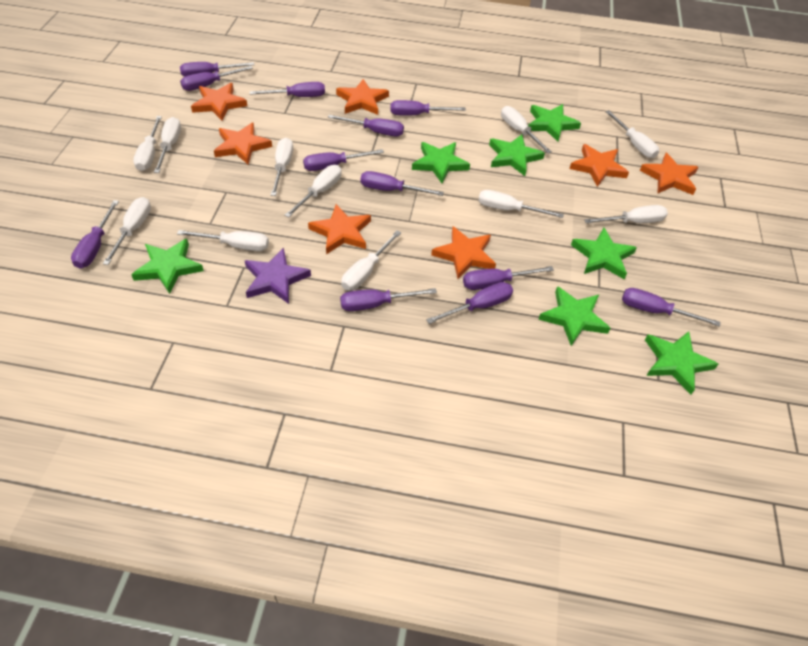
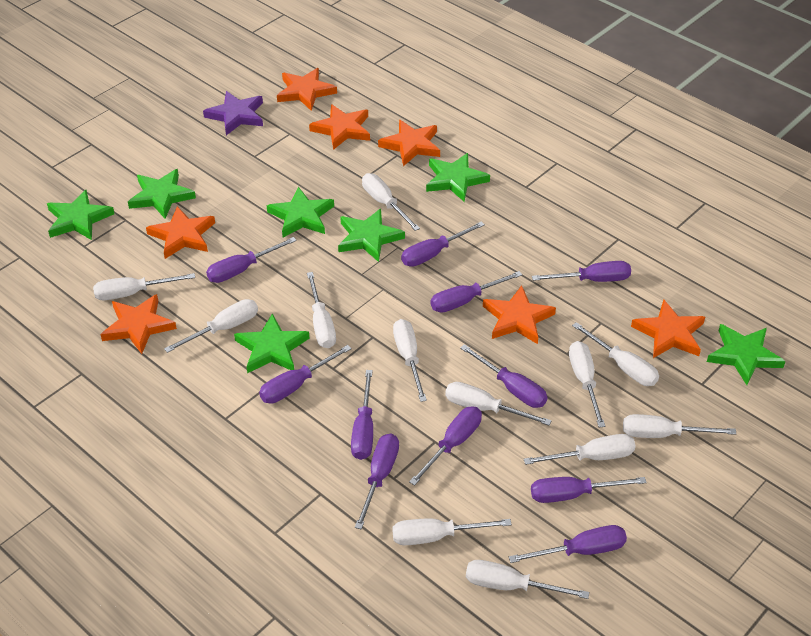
purple screwdriver: 12 -> 11
white screwdriver: 11 -> 12

